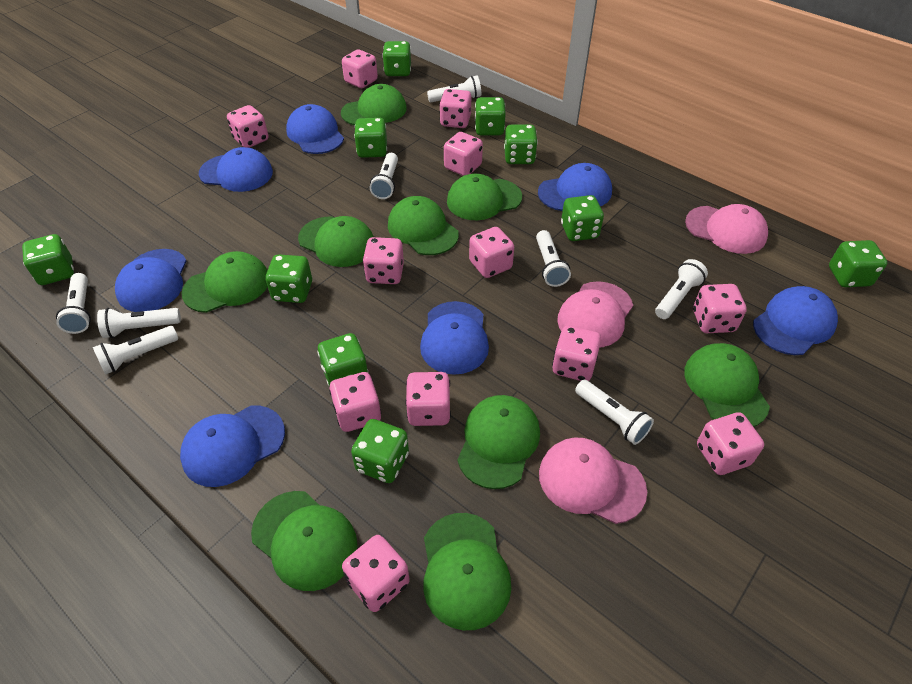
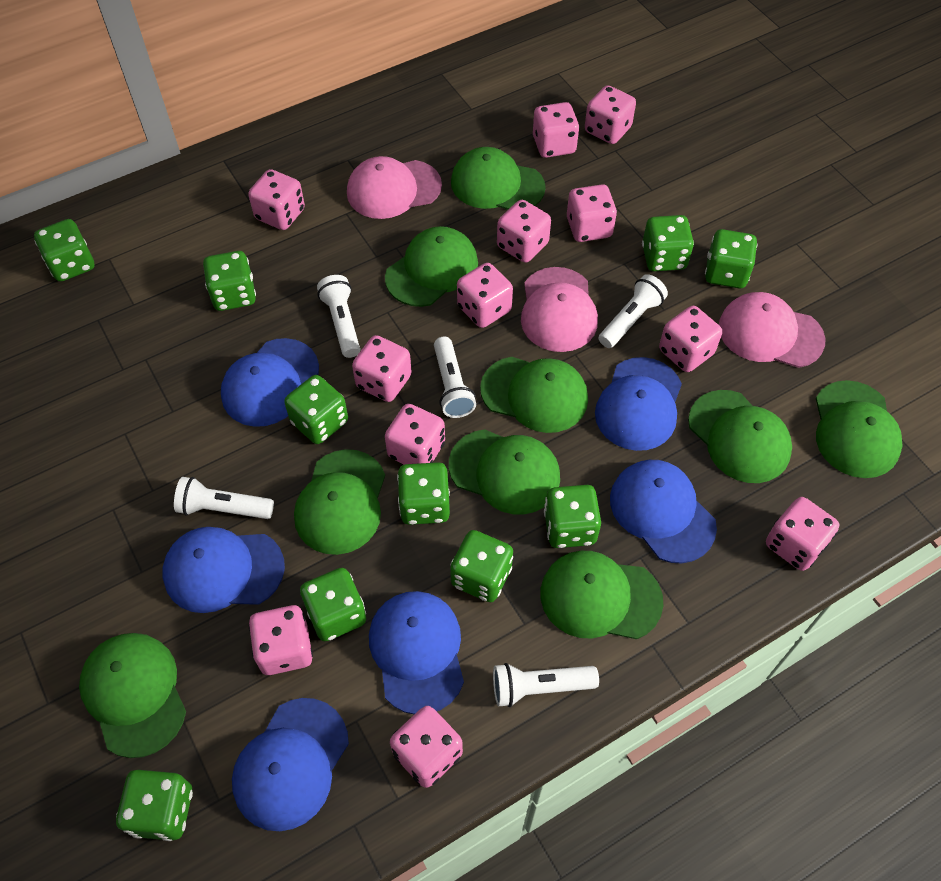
blue cap: 7 -> 6
white flashlight: 8 -> 5

